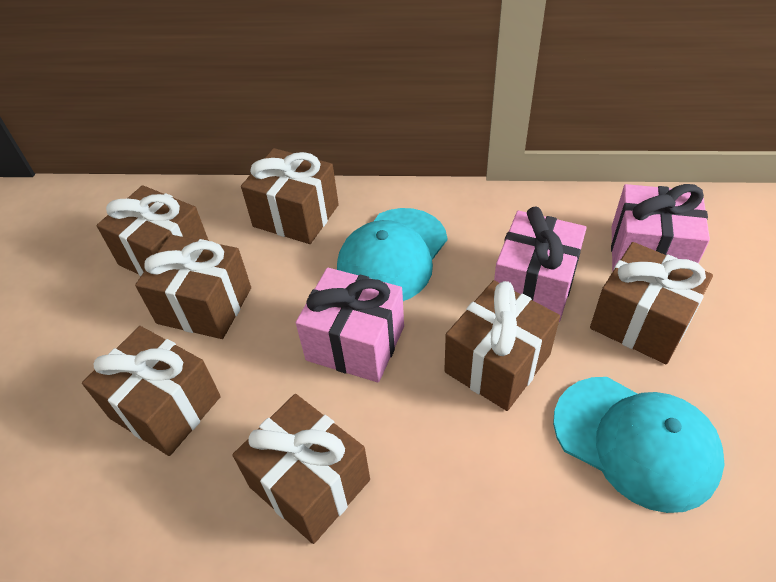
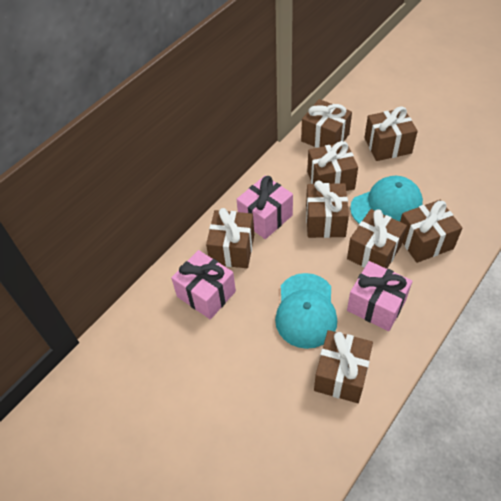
brown gift: 7 -> 8

